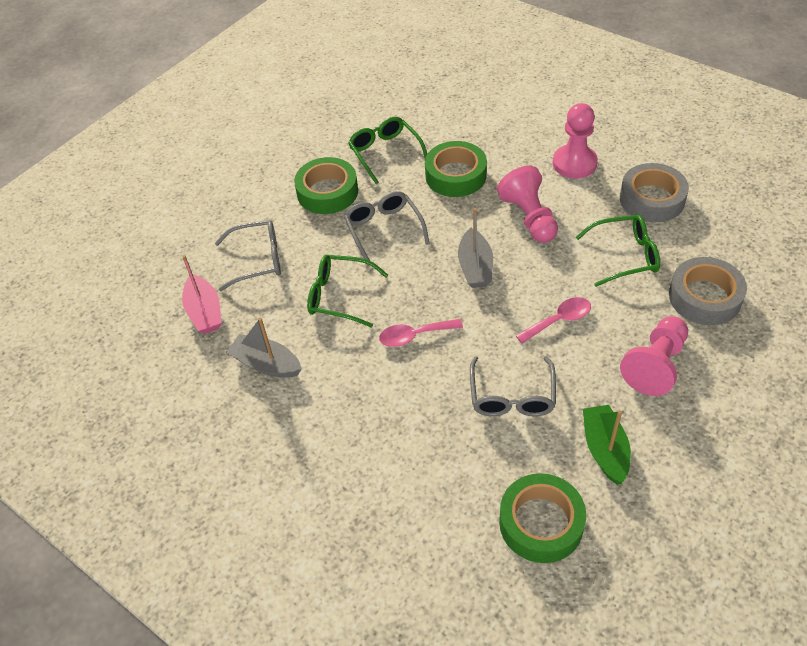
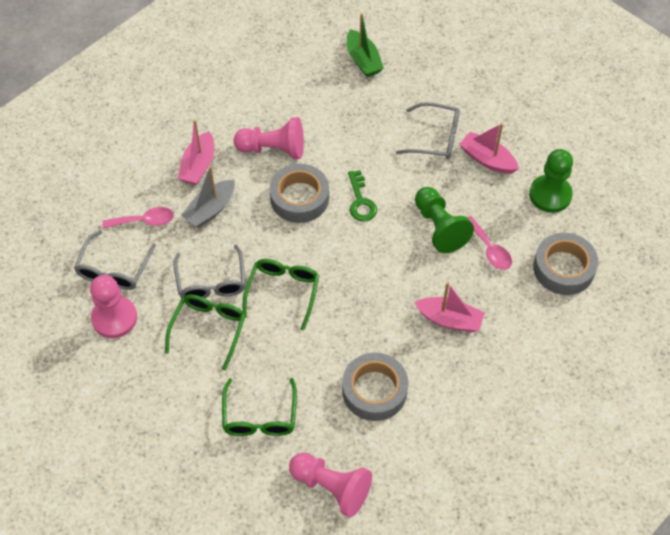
green key: 0 -> 1
green pawn: 0 -> 2
green tape: 3 -> 0
grey boat: 2 -> 1
grey tape: 2 -> 3
pink boat: 1 -> 3

